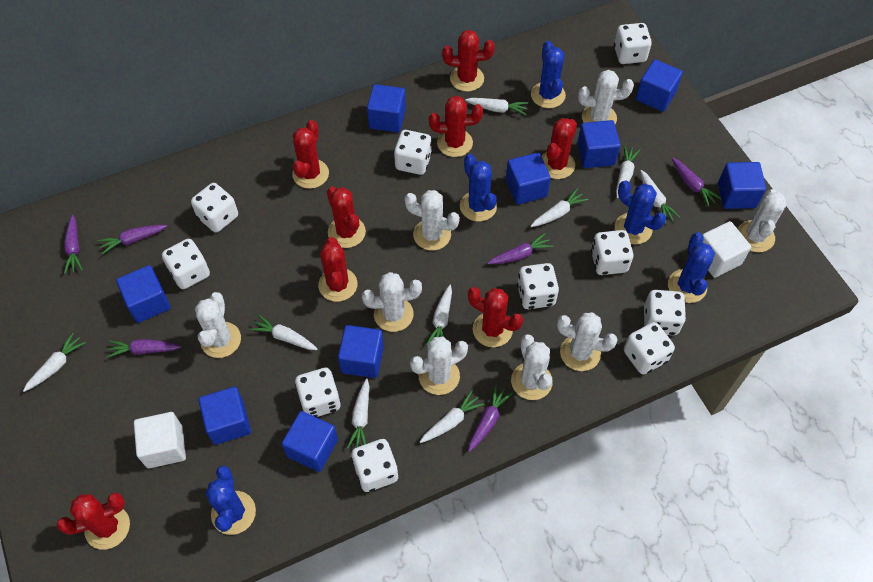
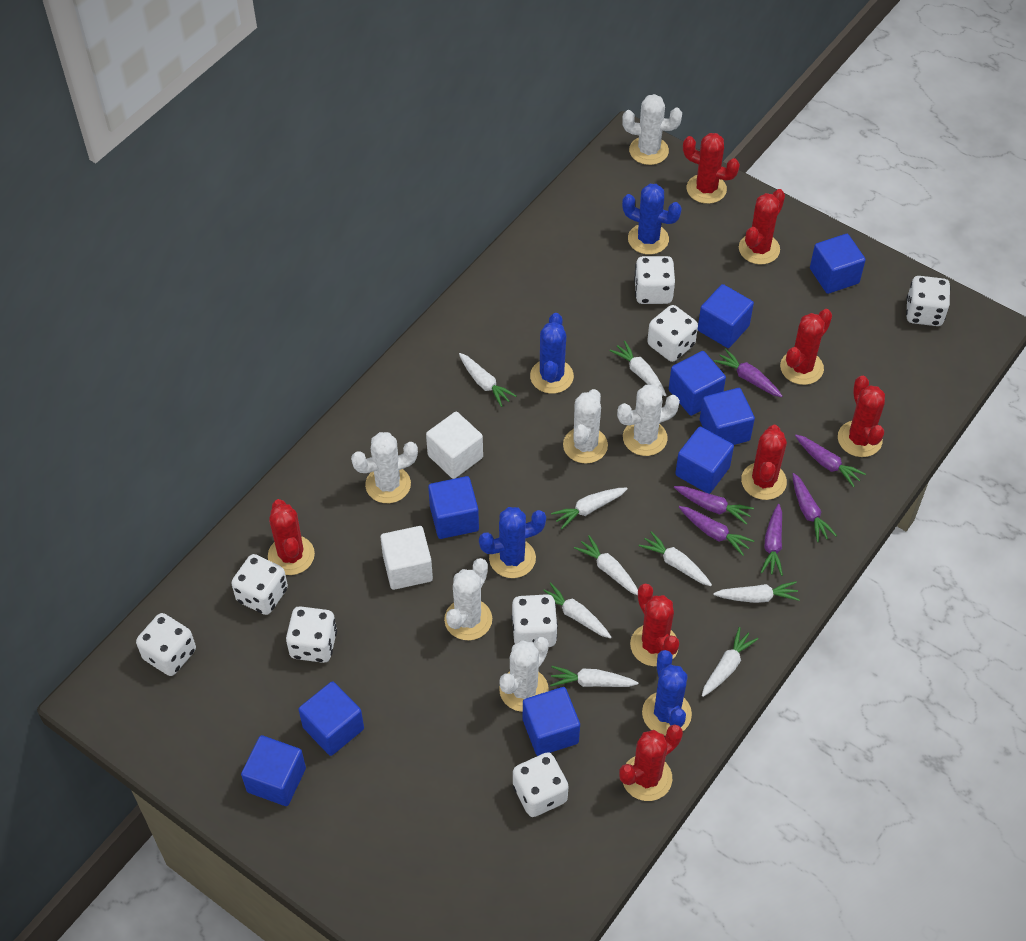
blue cactus: 5 -> 4
white cactus: 8 -> 6
white dice: 10 -> 8

